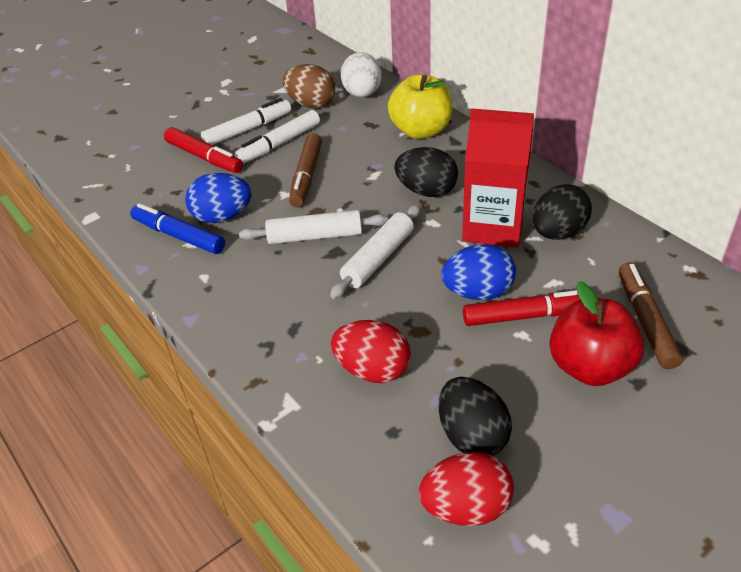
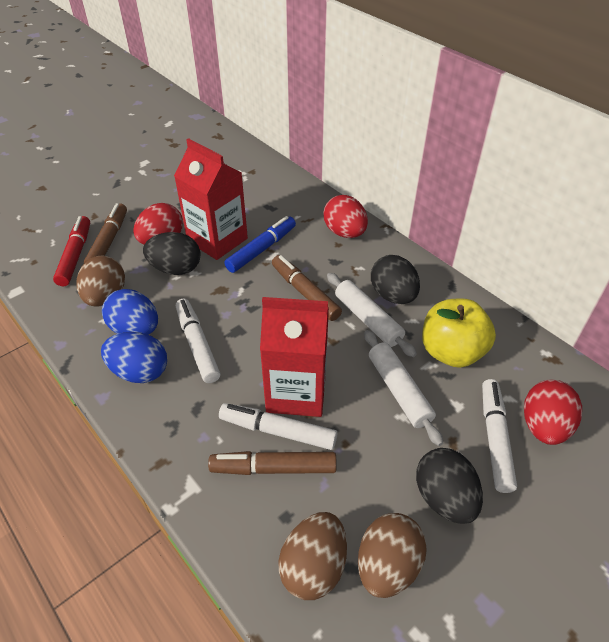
brown egg: 1 -> 3
brown marker: 2 -> 3
red apple: 1 -> 0
red carton: 1 -> 2
red egg: 2 -> 3
red marker: 2 -> 1
white egg: 1 -> 0
white marker: 2 -> 3

